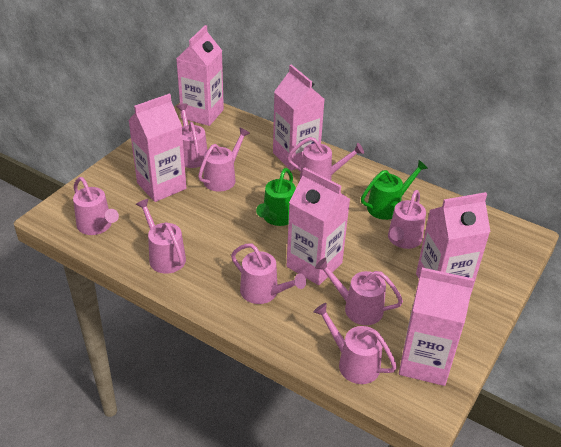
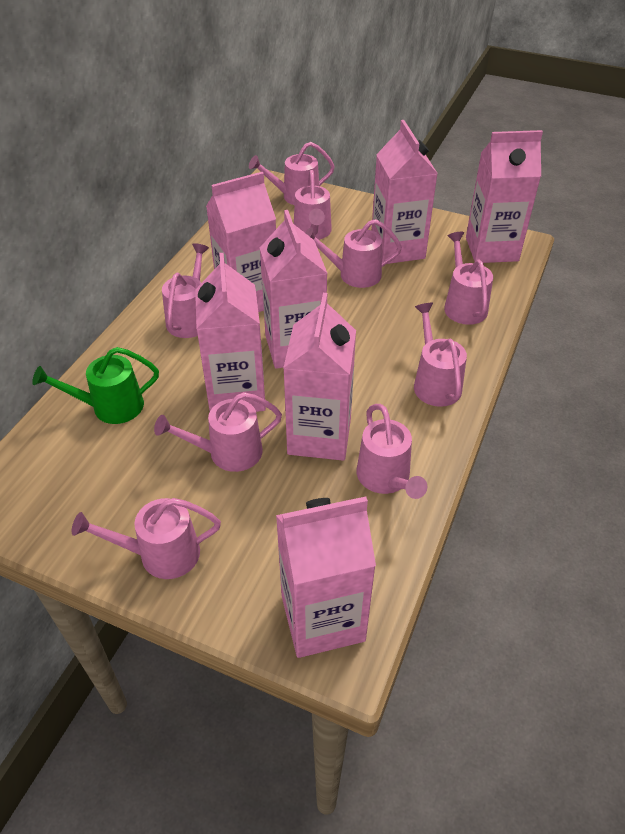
green watering can: 2 -> 1
pink carton: 6 -> 7

